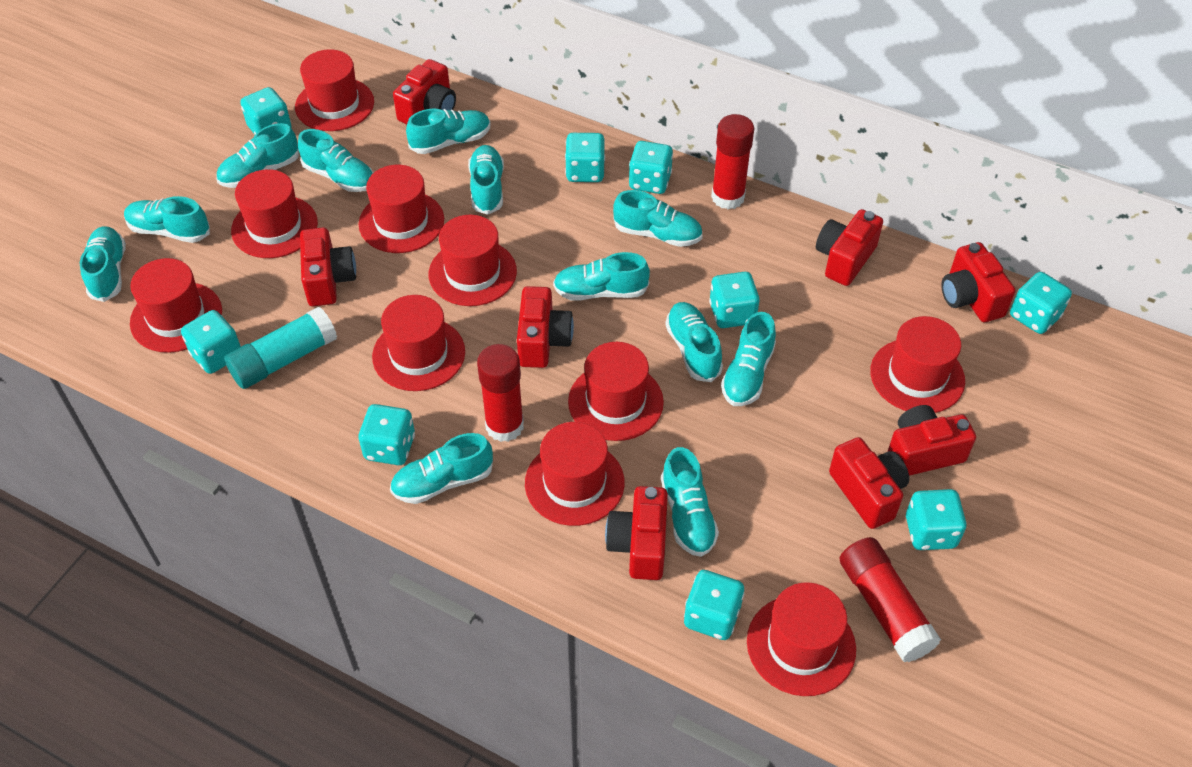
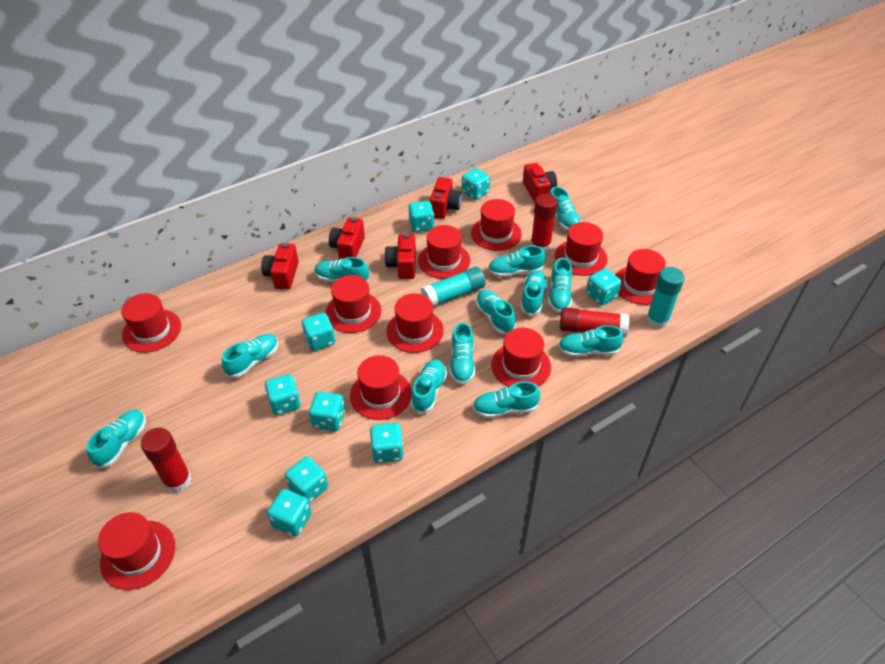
red camera: 8 -> 5
turquoise glue stick: 1 -> 2

